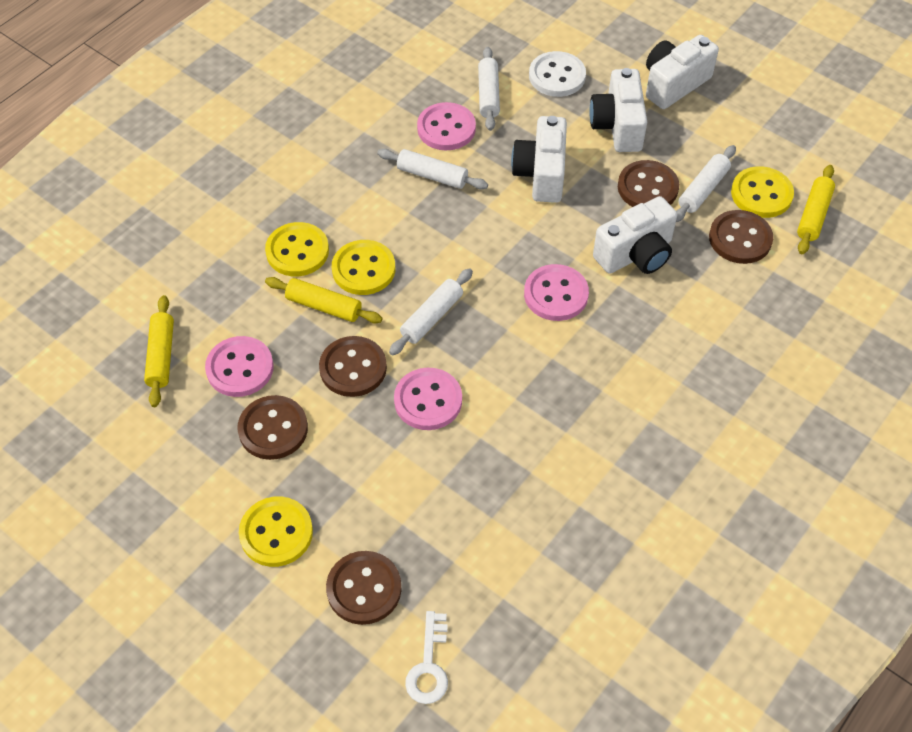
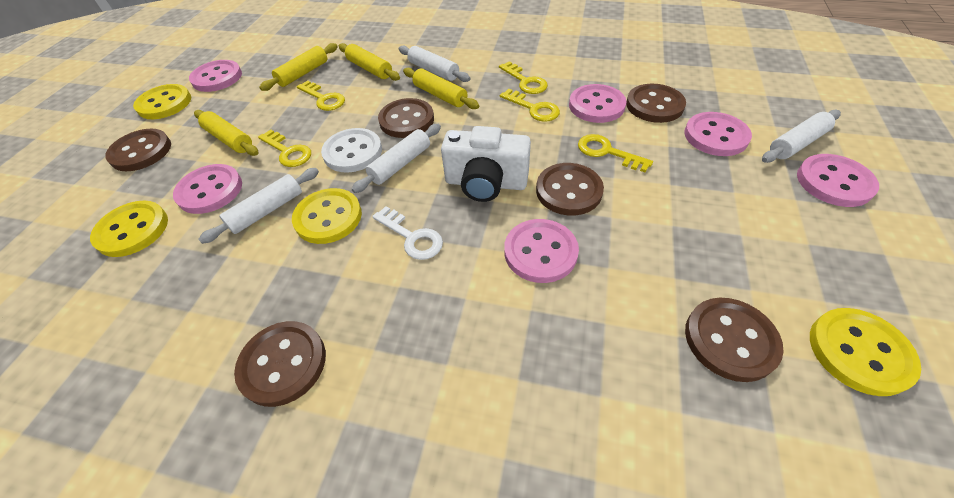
brown button: 5 -> 6
pink button: 4 -> 6
white camera: 4 -> 1
yellow key: 0 -> 5
yellow rolling pin: 3 -> 4

